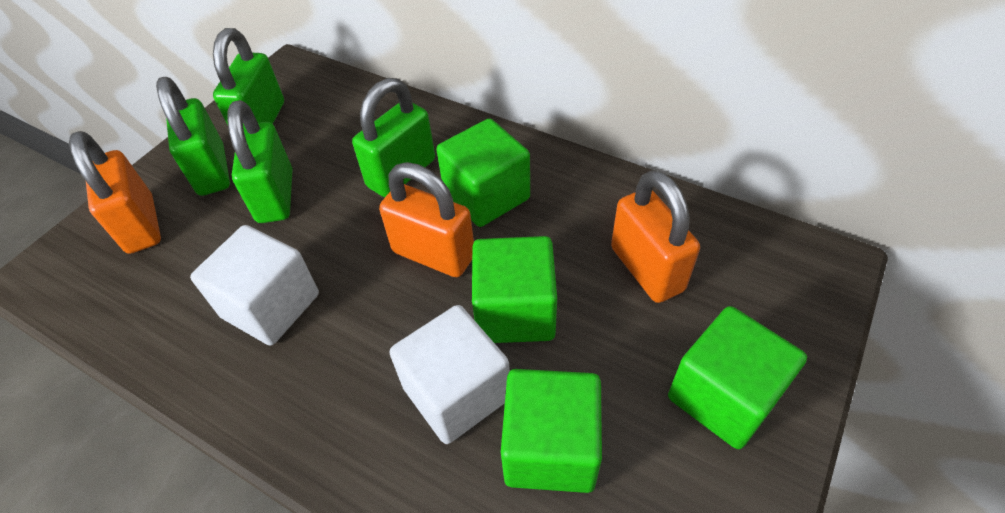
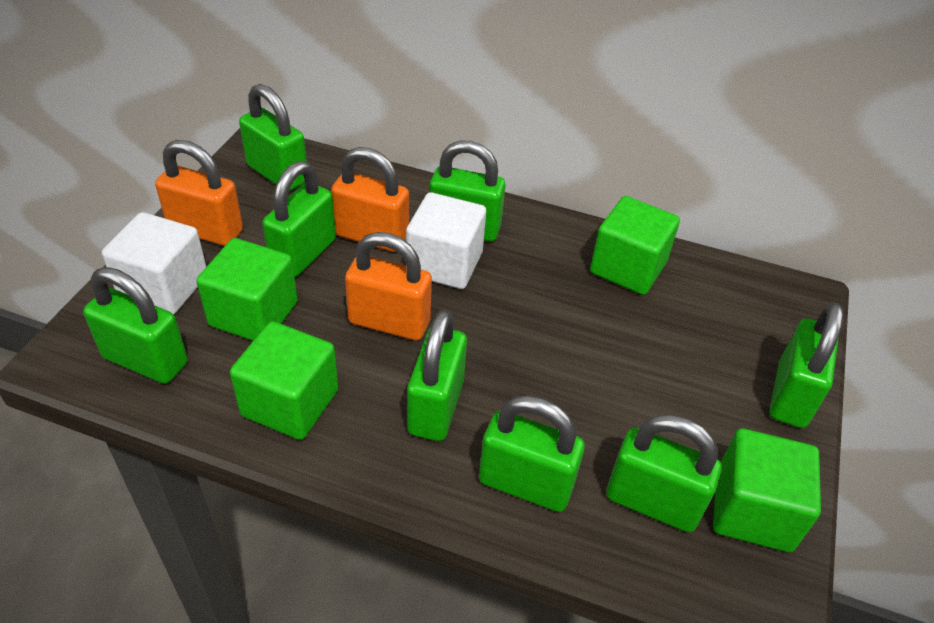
green padlock: 4 -> 8

